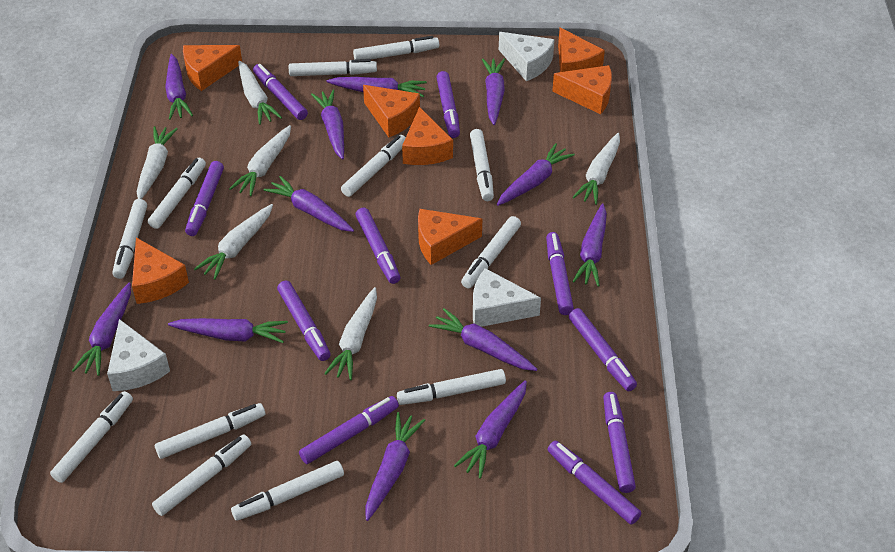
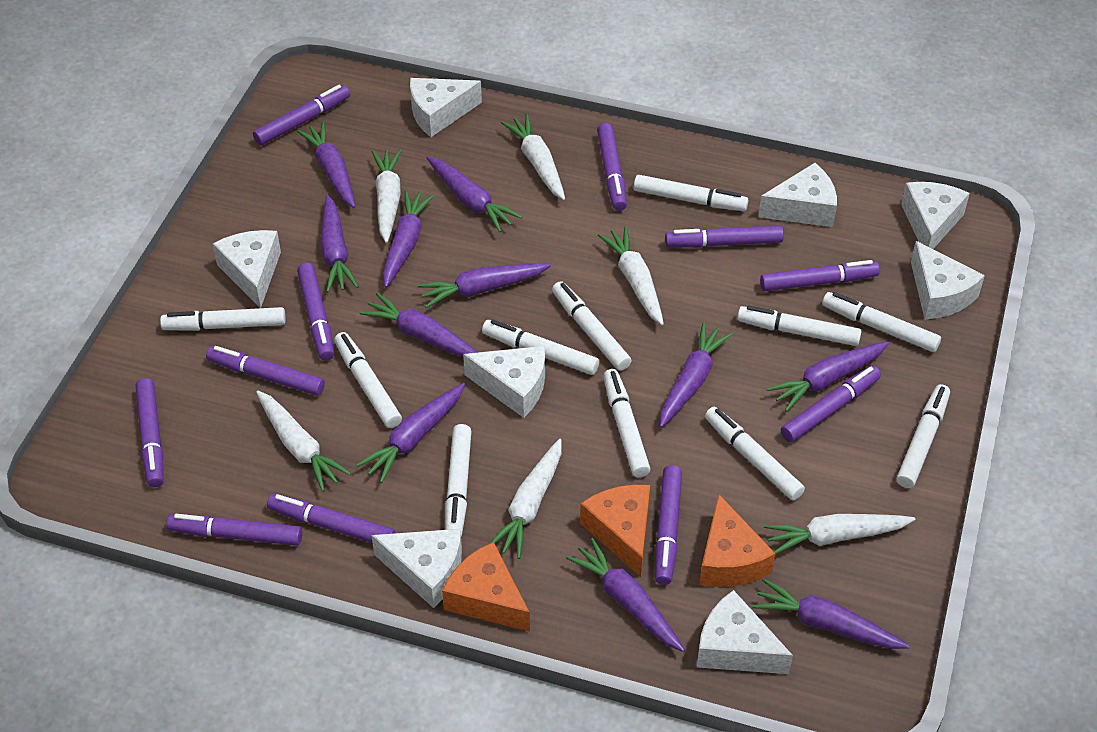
orange cheese: 7 -> 3
purple carrot: 12 -> 11
purple marker: 10 -> 11
white cheese: 3 -> 8
white marker: 12 -> 11

